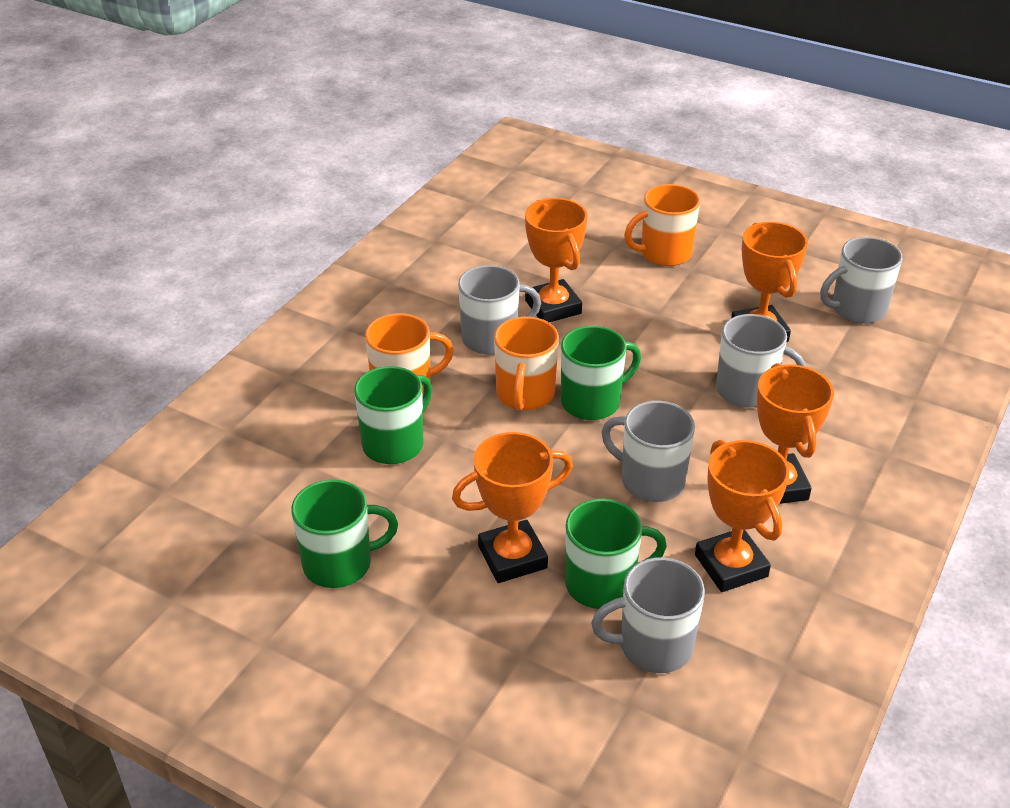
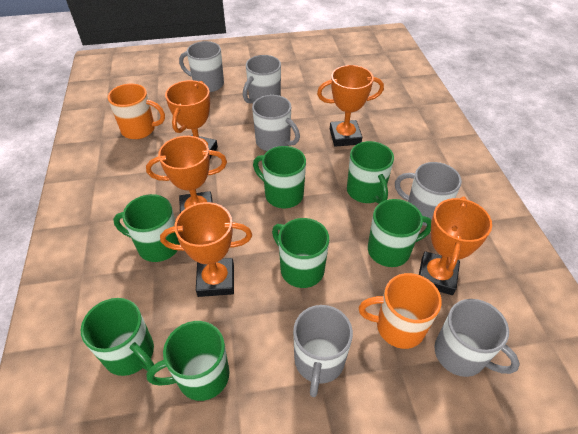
green mug: 4 -> 7
grey mug: 5 -> 6
orange mug: 3 -> 2

